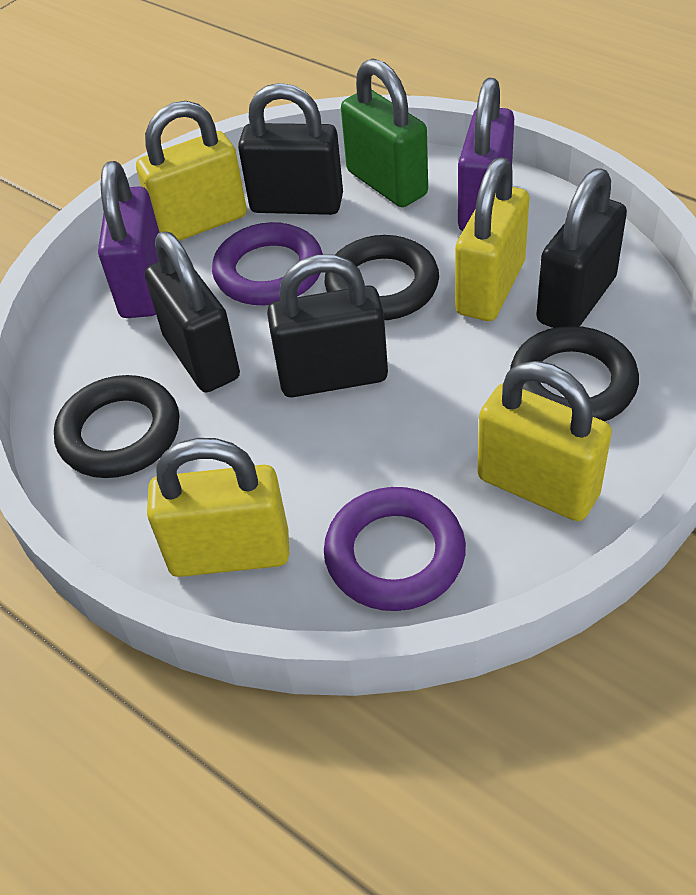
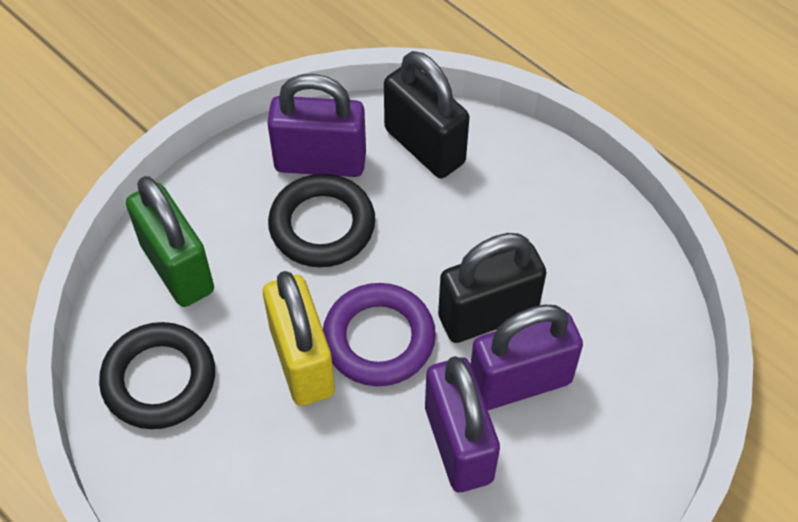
black padlock: 4 -> 2
black ring: 3 -> 2
purple padlock: 2 -> 3
purple ring: 2 -> 1
yellow padlock: 4 -> 1

